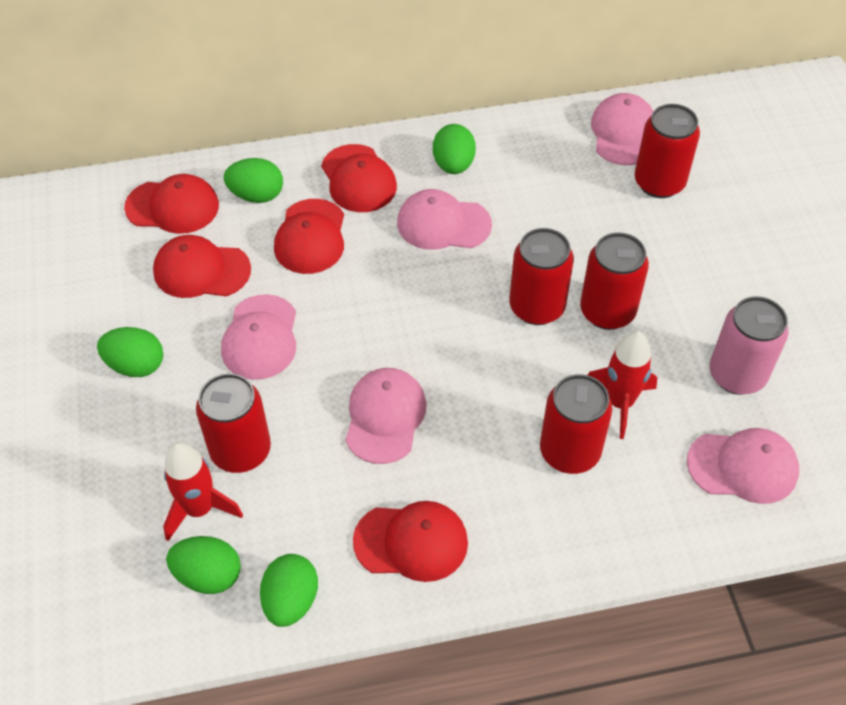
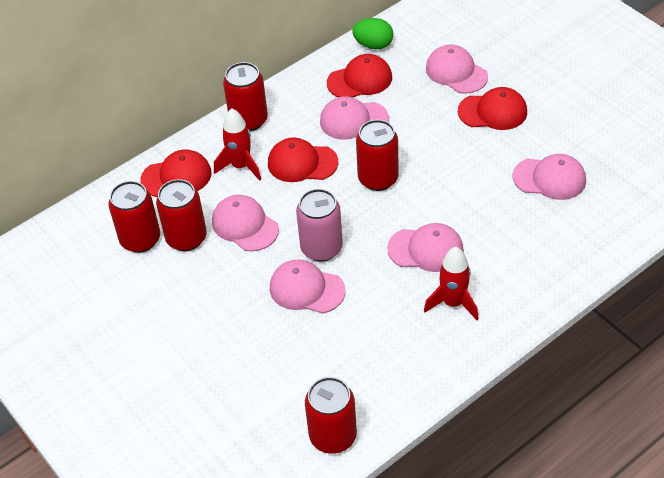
green egg: 5 -> 1
pink cap: 5 -> 6
red cap: 5 -> 4

